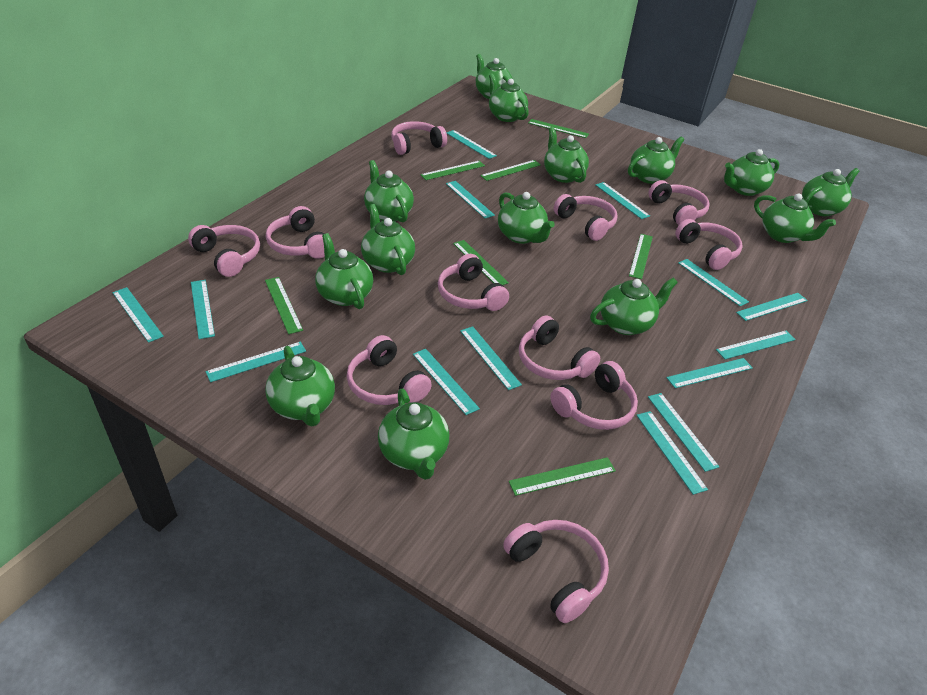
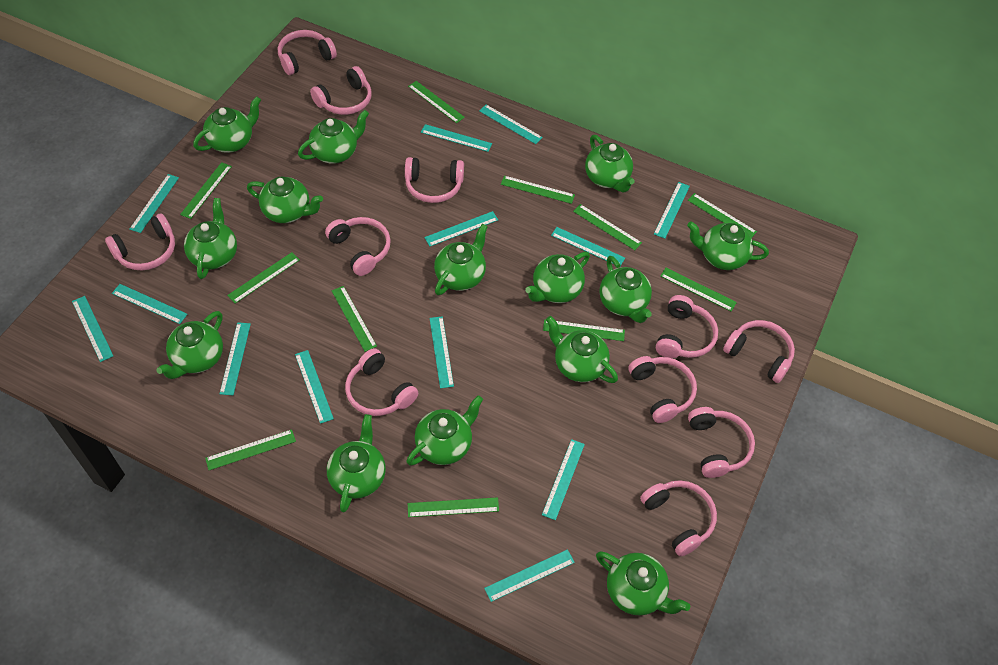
green ruler: 7 -> 11
turquoise ruler: 14 -> 13

